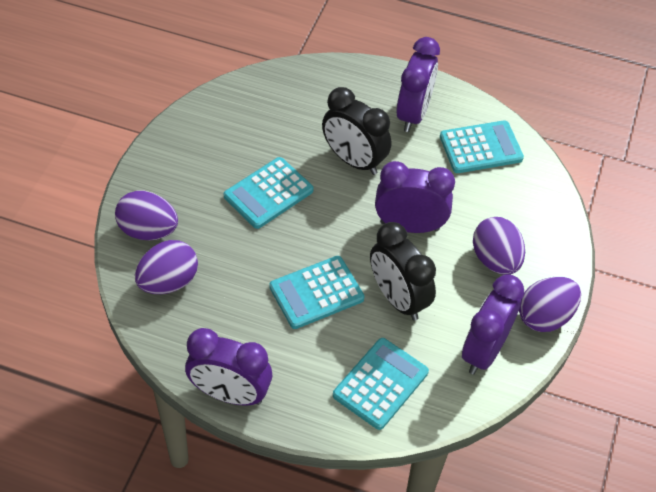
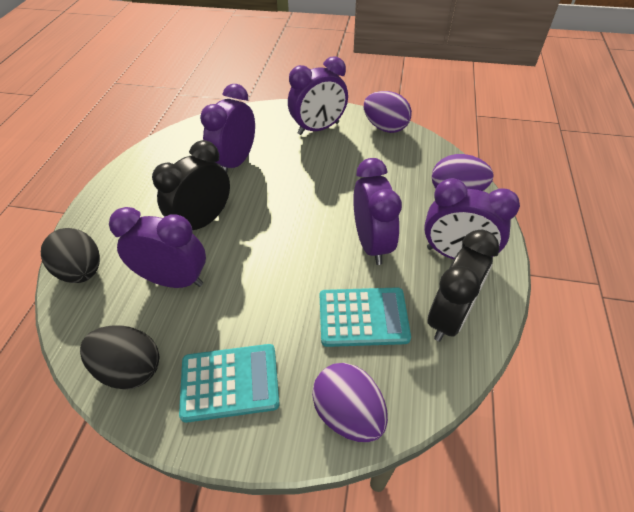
black egg: 0 -> 2
purple clock: 4 -> 5
purple egg: 4 -> 3
turquoise calculator: 4 -> 2

